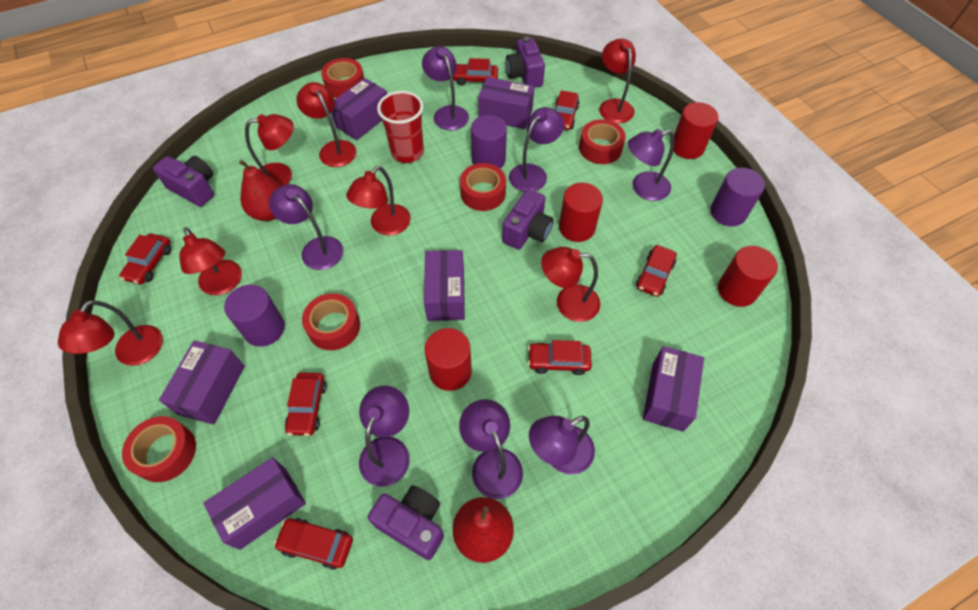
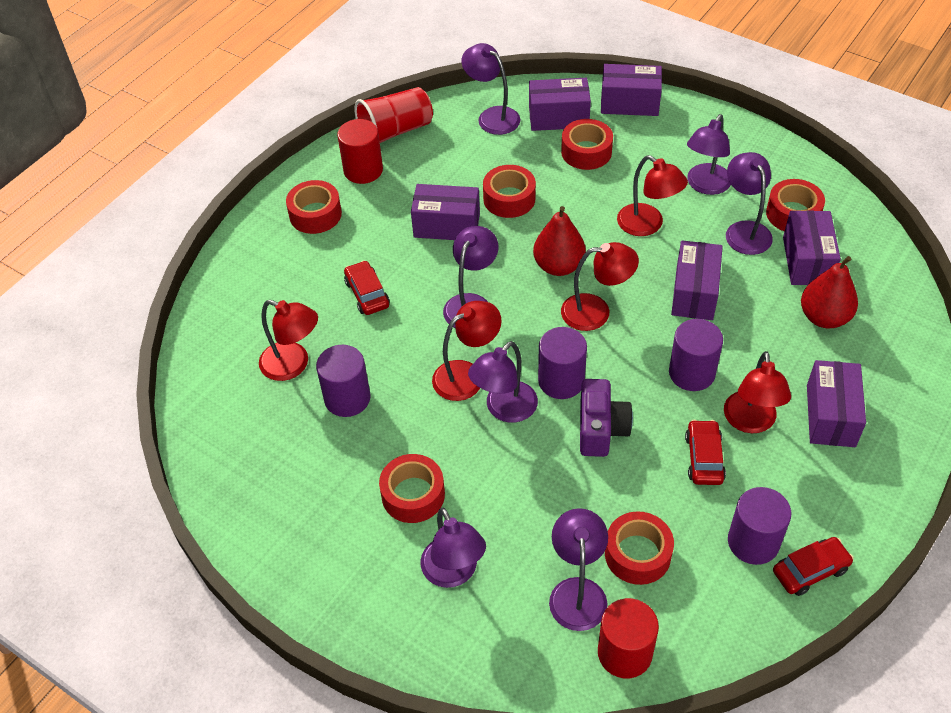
purple camera: 4 -> 1
purple cylinder: 3 -> 4
red car: 7 -> 3
red cylinder: 4 -> 2
red lamp: 7 -> 5
red tape: 5 -> 6

